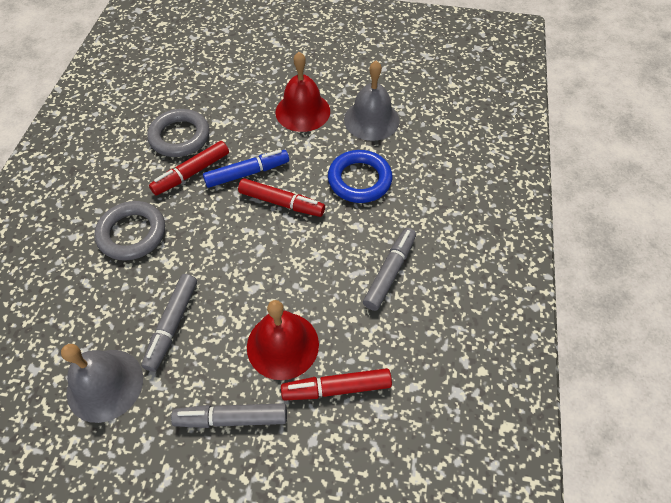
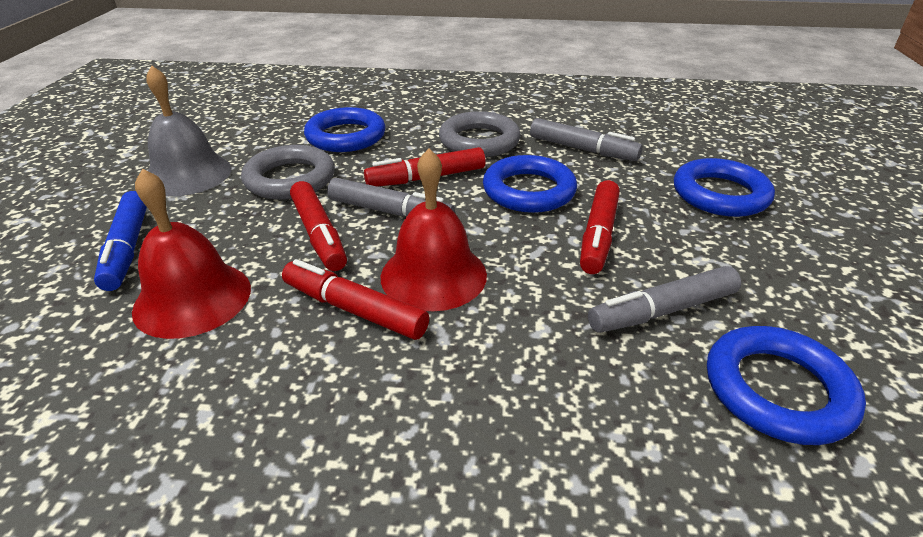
blue ring: 1 -> 4
grey bell: 2 -> 1
red marker: 3 -> 4

